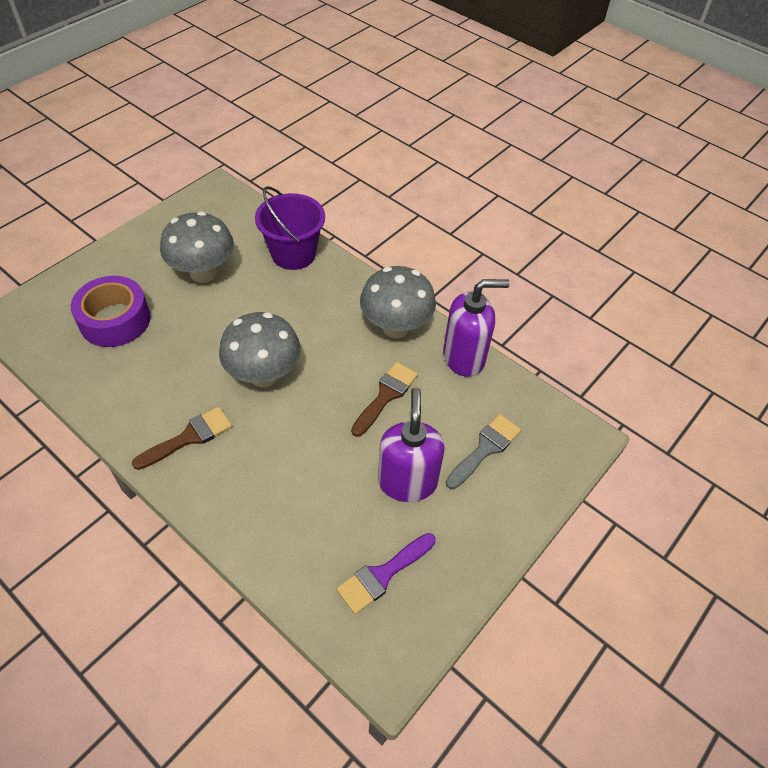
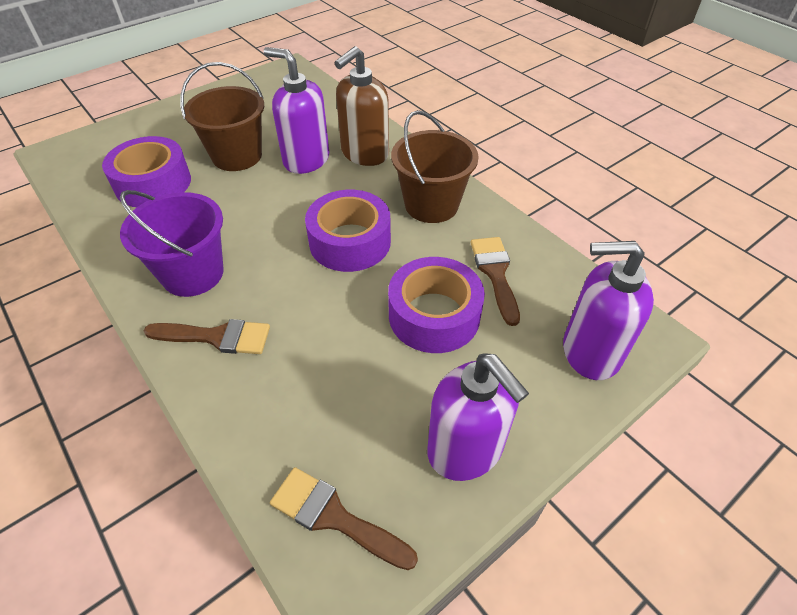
brown brush: 2 -> 3
brown bucket: 0 -> 2
brown soap dispenser: 0 -> 1
grey brush: 1 -> 0
grey mushroom: 3 -> 0
purple brush: 1 -> 0
purple soap dispenser: 2 -> 3
purple tape: 1 -> 3

